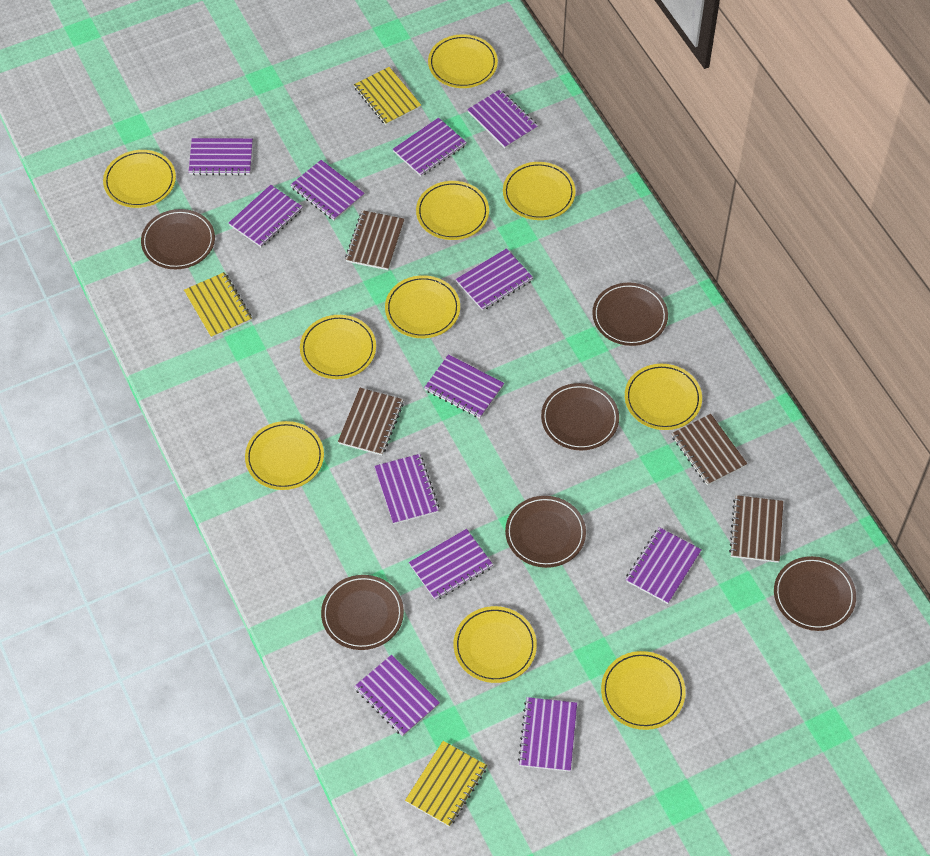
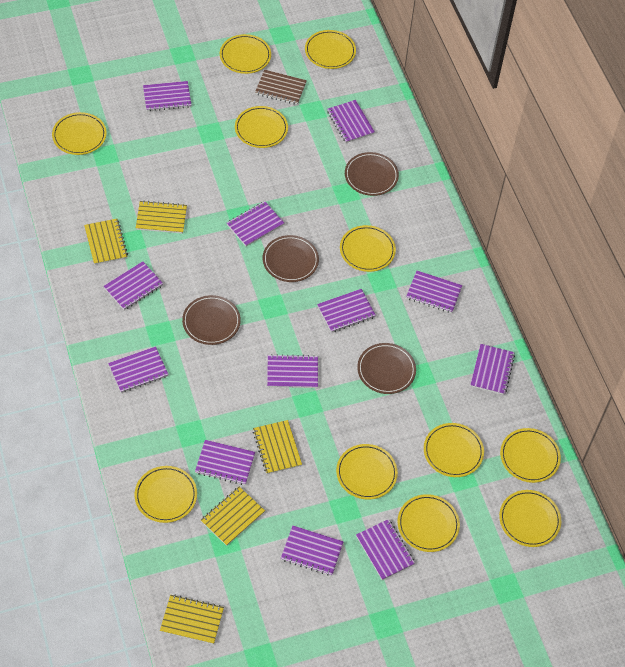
brown notebook: 4 -> 1
brown plate: 6 -> 4
yellow notebook: 3 -> 5
yellow plate: 10 -> 11

